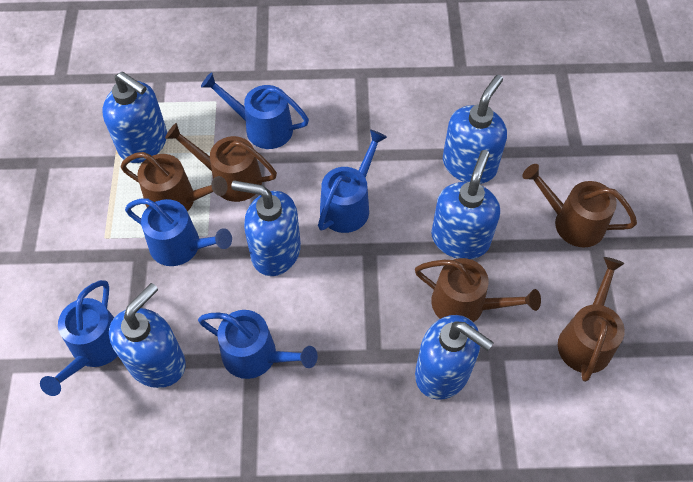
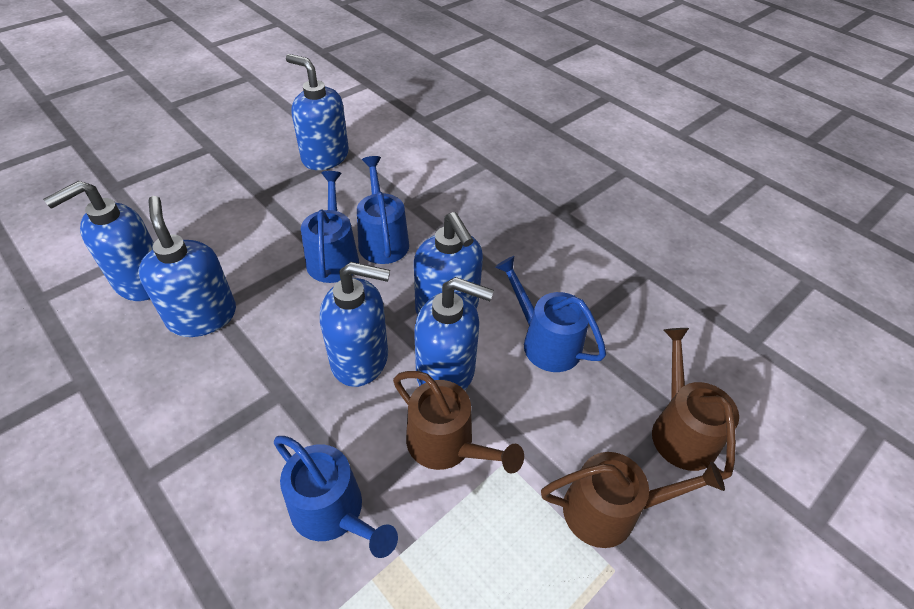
blue watering can: 5 -> 4
brown watering can: 5 -> 3

